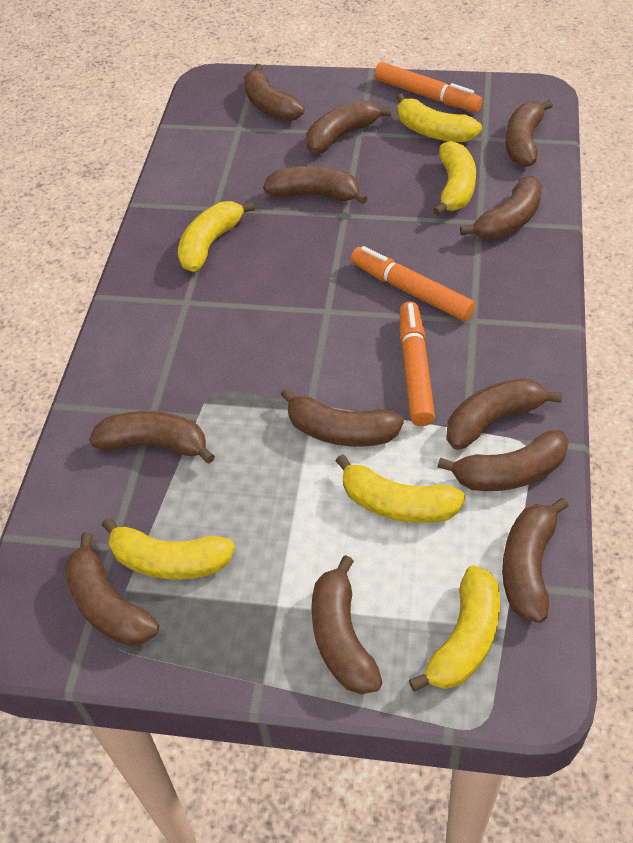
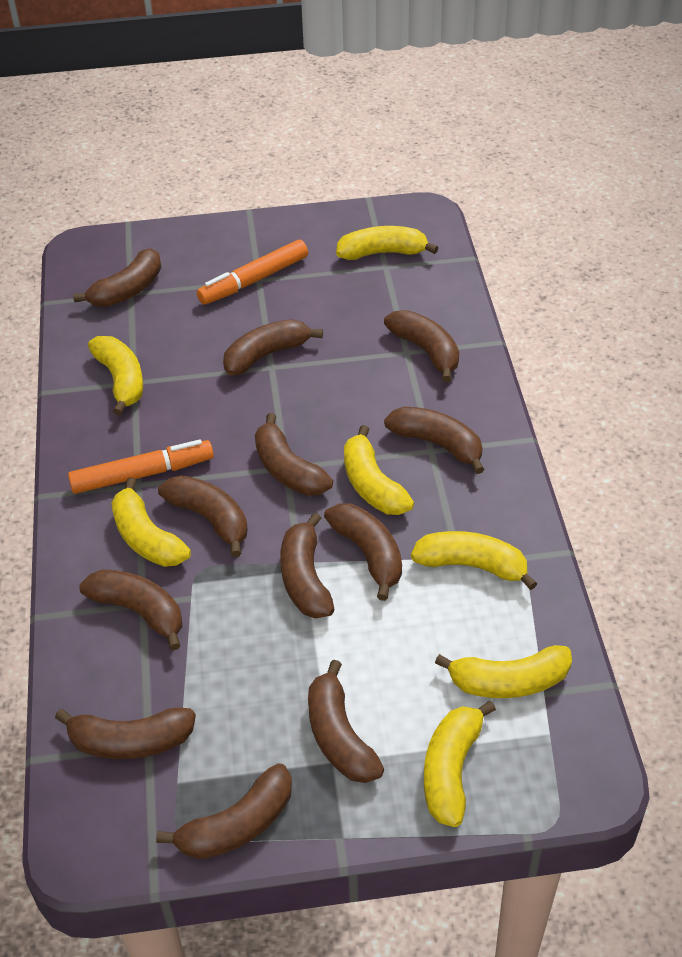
orange marker: 3 -> 2
yellow banana: 6 -> 7

